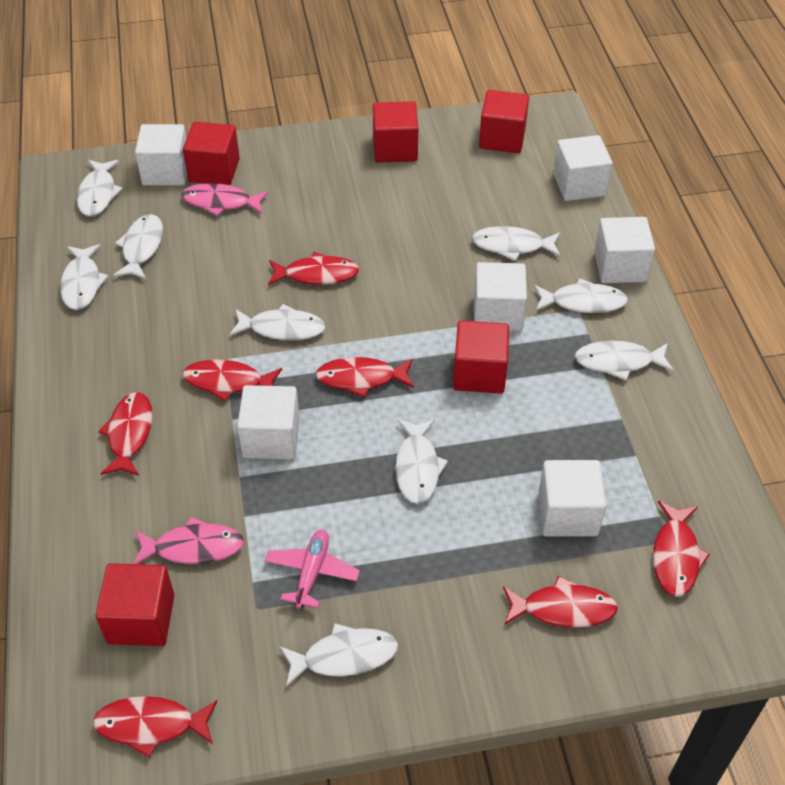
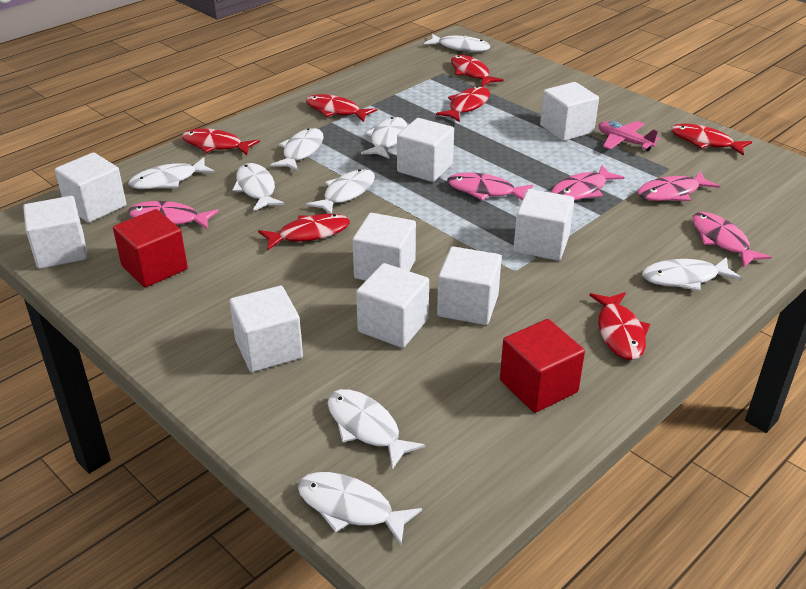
pink fish: 2 -> 5
red cube: 5 -> 2
white cube: 6 -> 9

